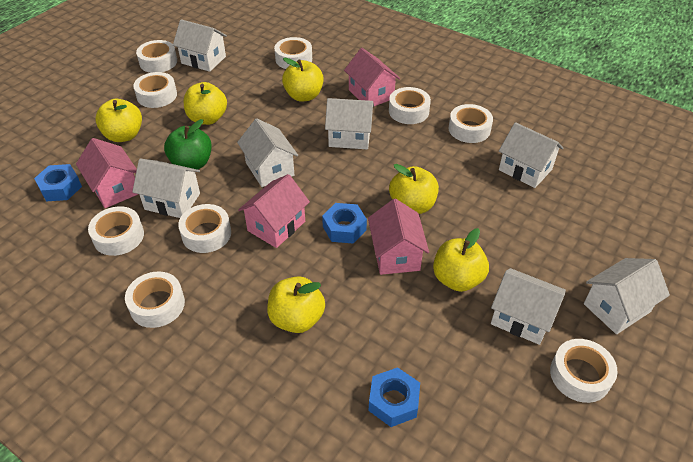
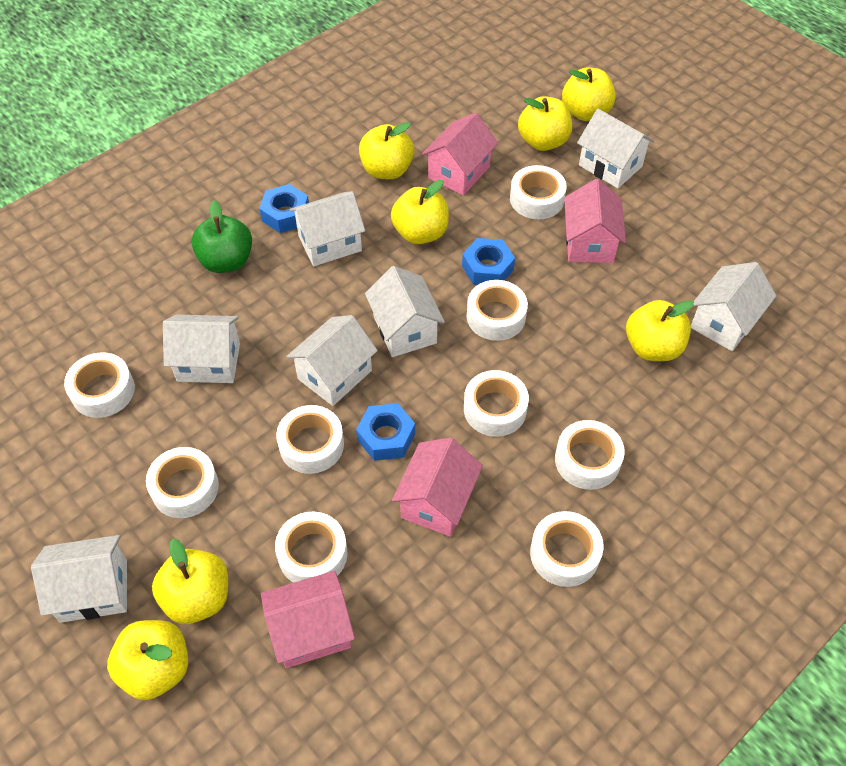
yellow apple: 6 -> 7

